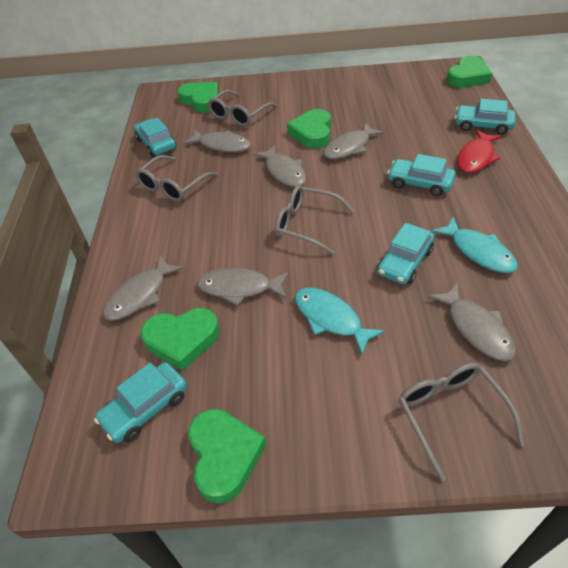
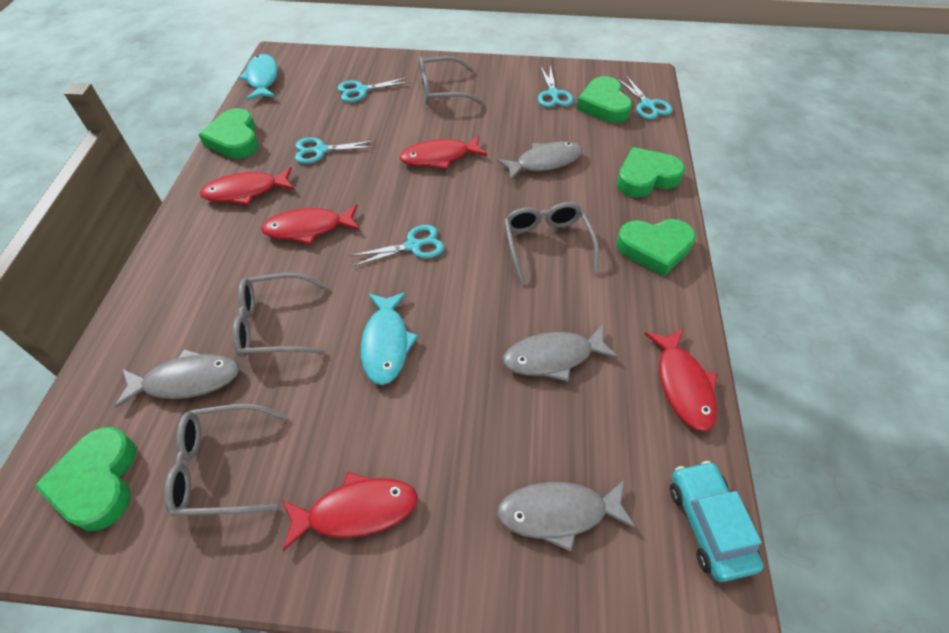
grey fish: 6 -> 4
red fish: 1 -> 5
turquoise car: 5 -> 1
turquoise scissors: 0 -> 5

